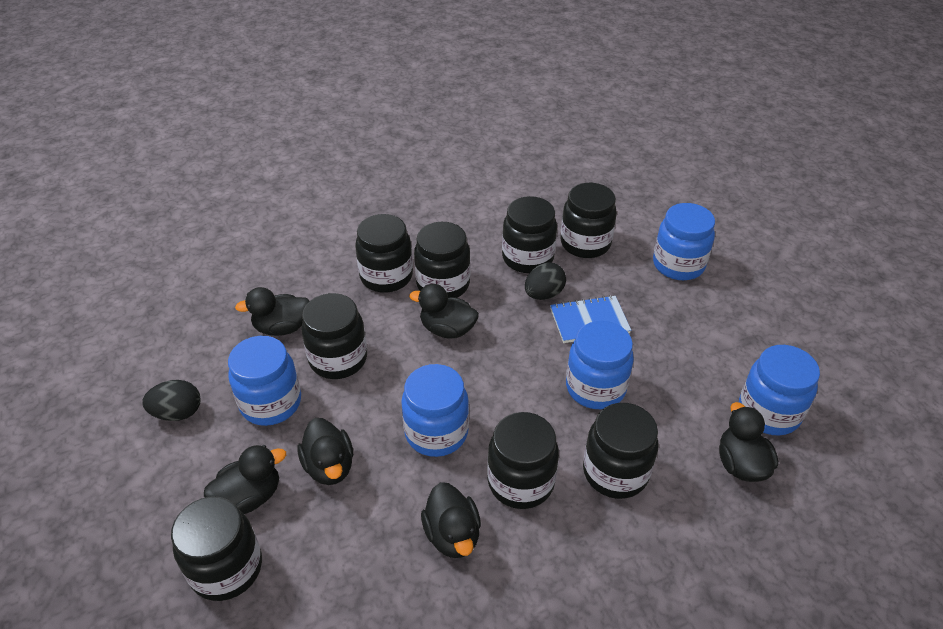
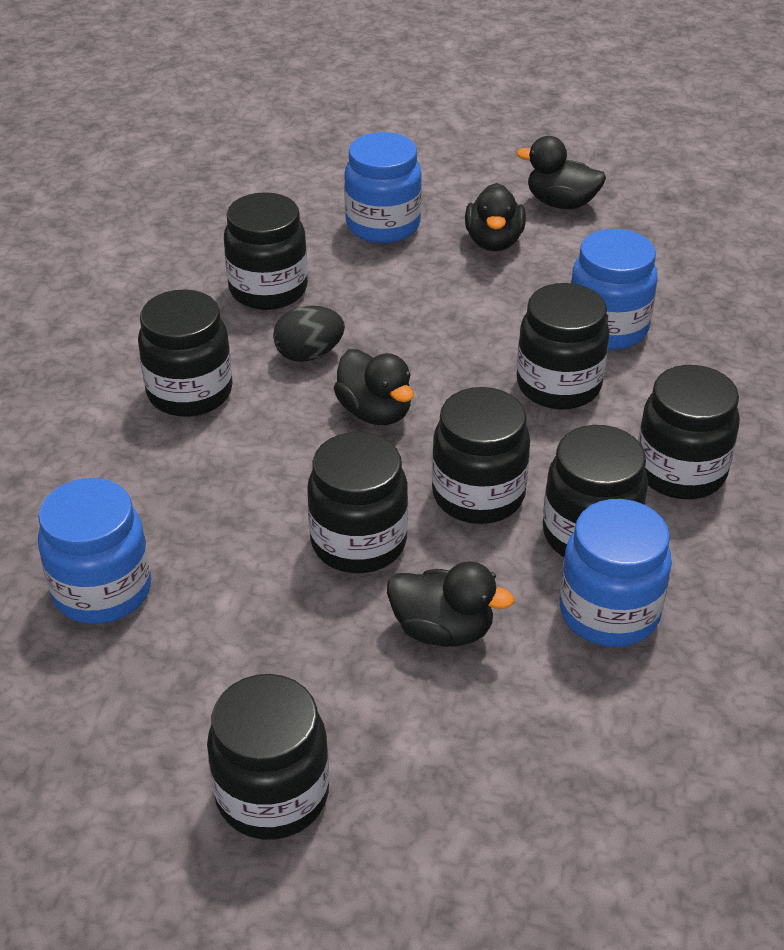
black duck: 6 -> 4
black egg: 2 -> 1
blue jar: 5 -> 4
blue notebook: 1 -> 0

